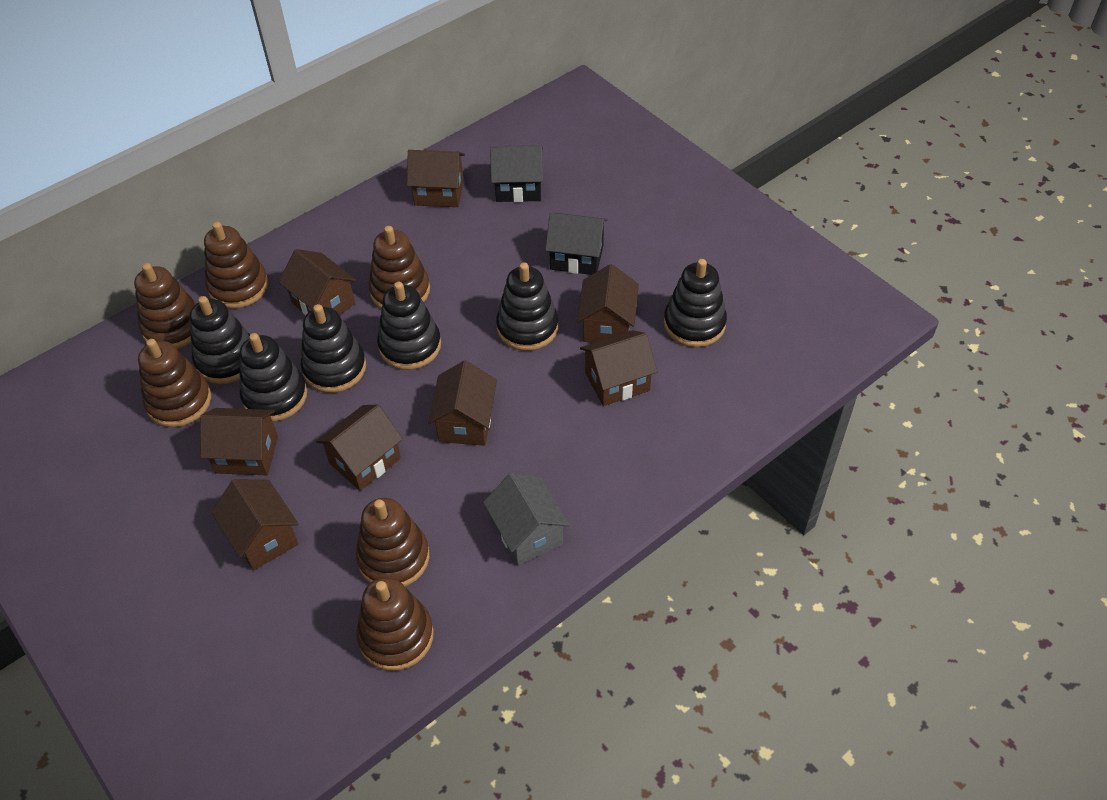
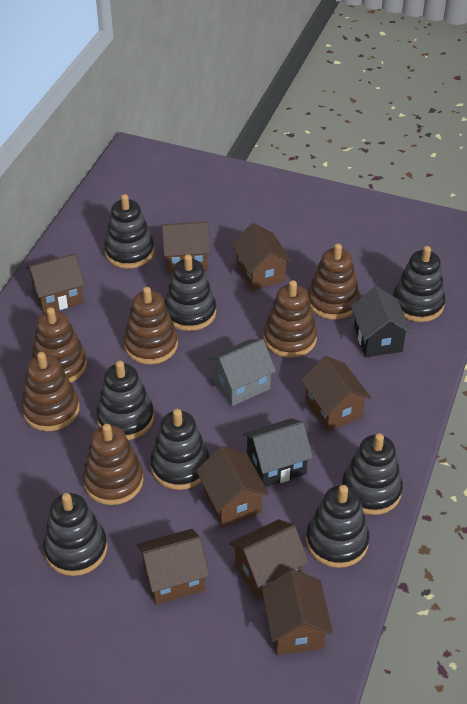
black stacking toy: 6 -> 8

